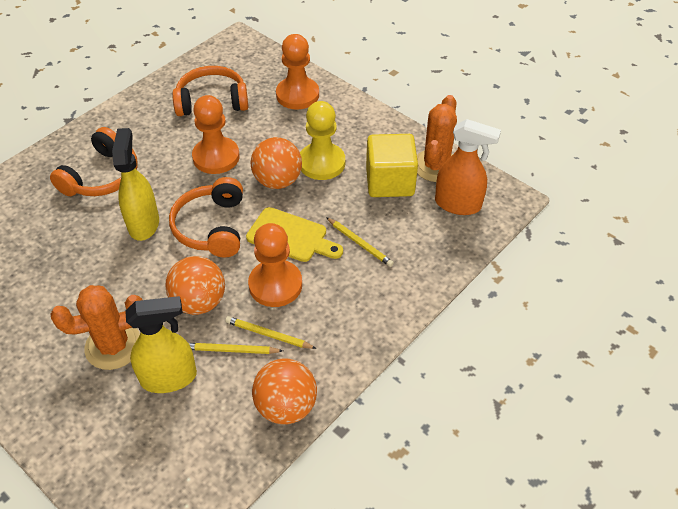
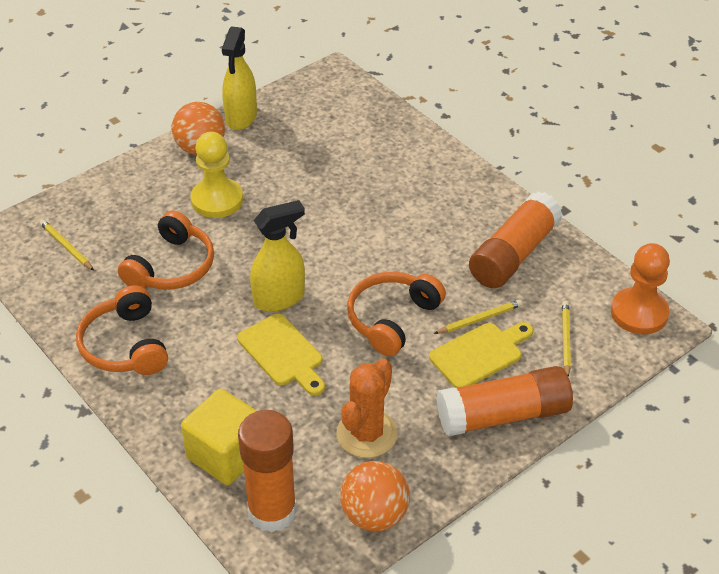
orange ball: 3 -> 2
orange cactus: 2 -> 1
orange glue stick: 0 -> 3
orange pawn: 3 -> 1
orange spray bottle: 1 -> 0
yellow cutting board: 1 -> 2

